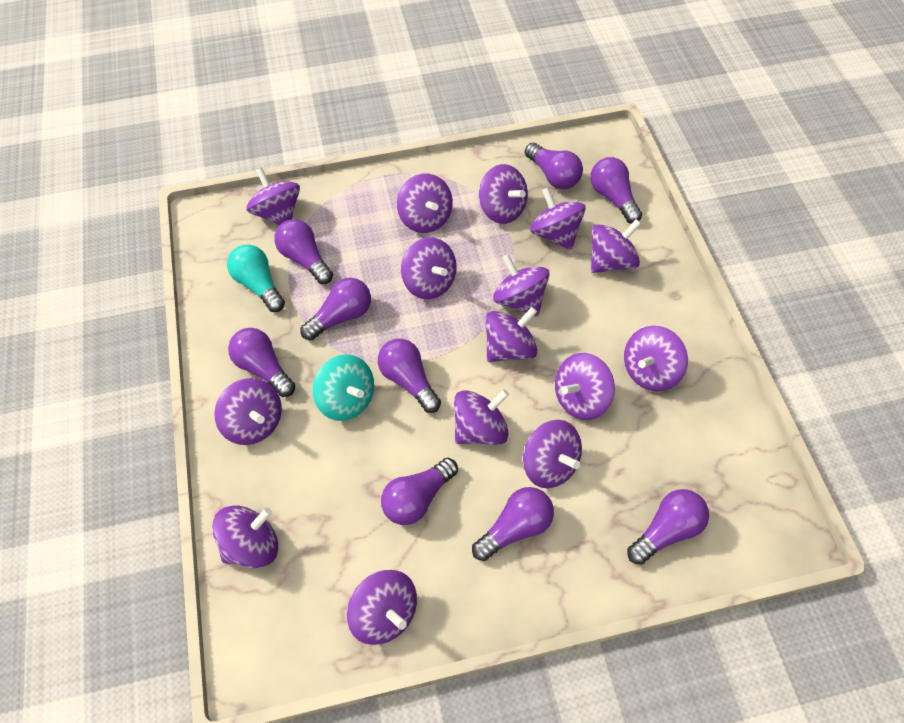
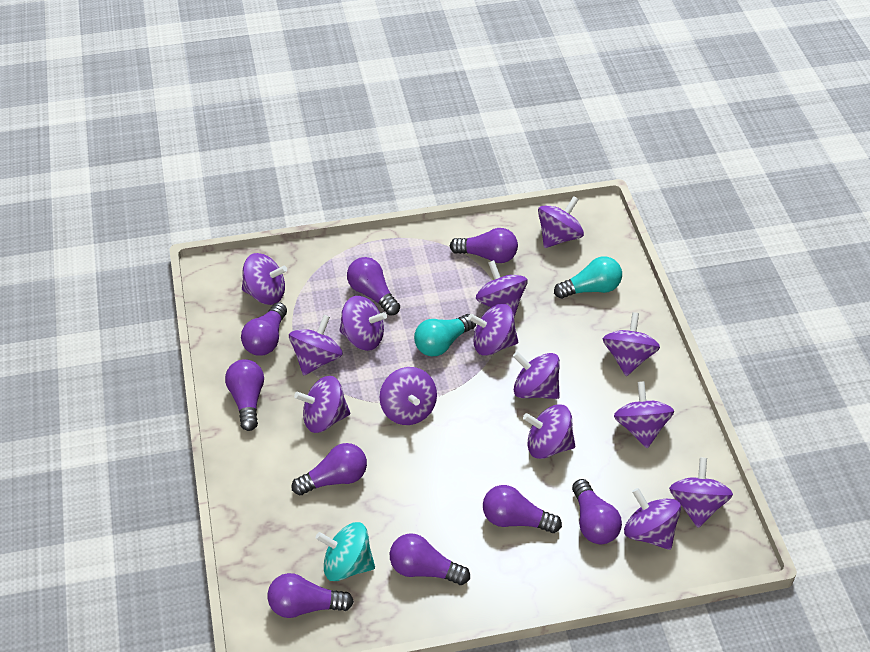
purple spinning top: 15 -> 14
turquoise light bulb: 1 -> 2

